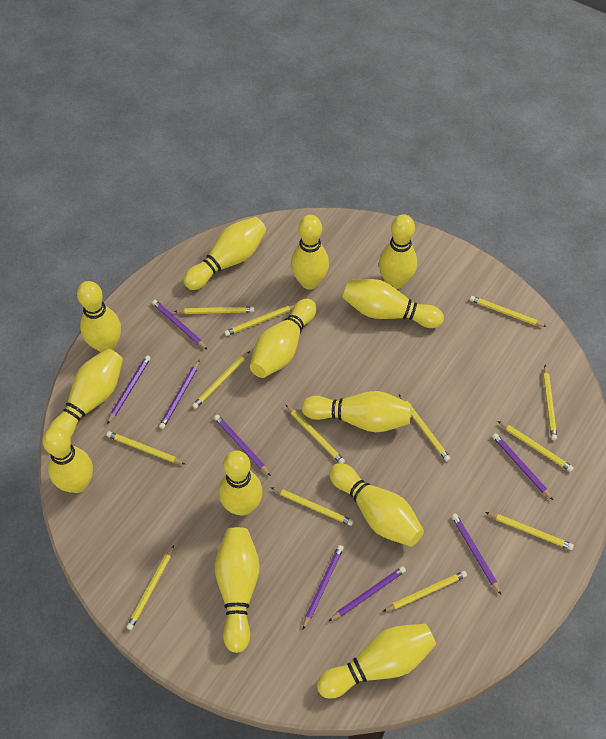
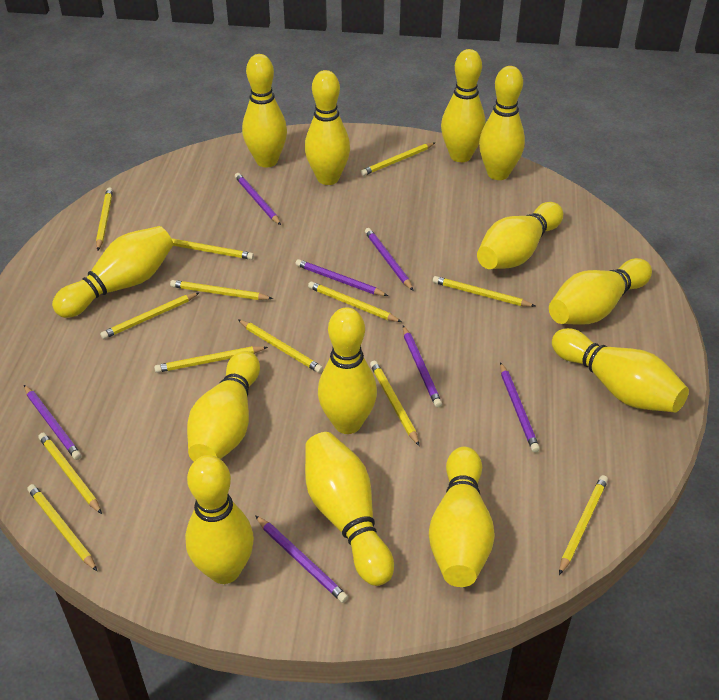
purple pencil: 8 -> 7

